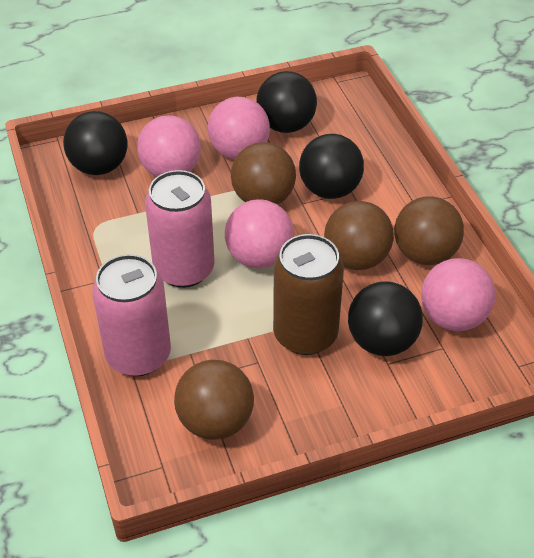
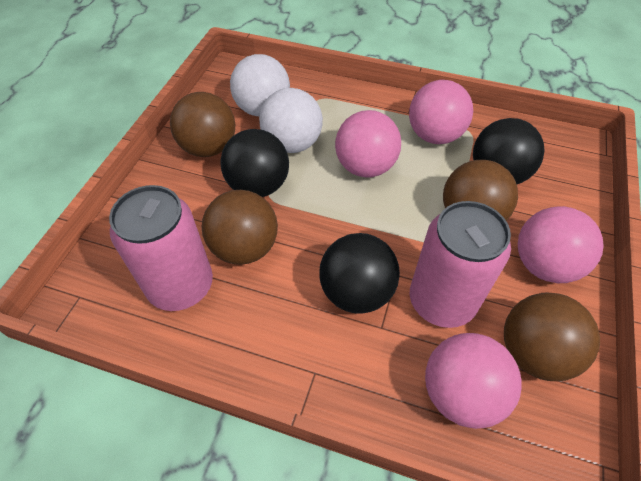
black ball: 4 -> 3
brown can: 1 -> 0
white ball: 0 -> 2

